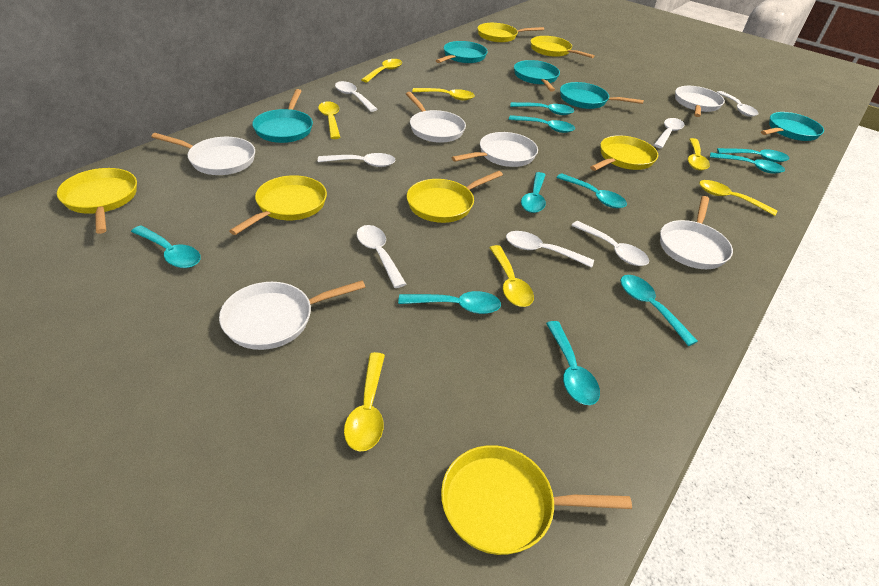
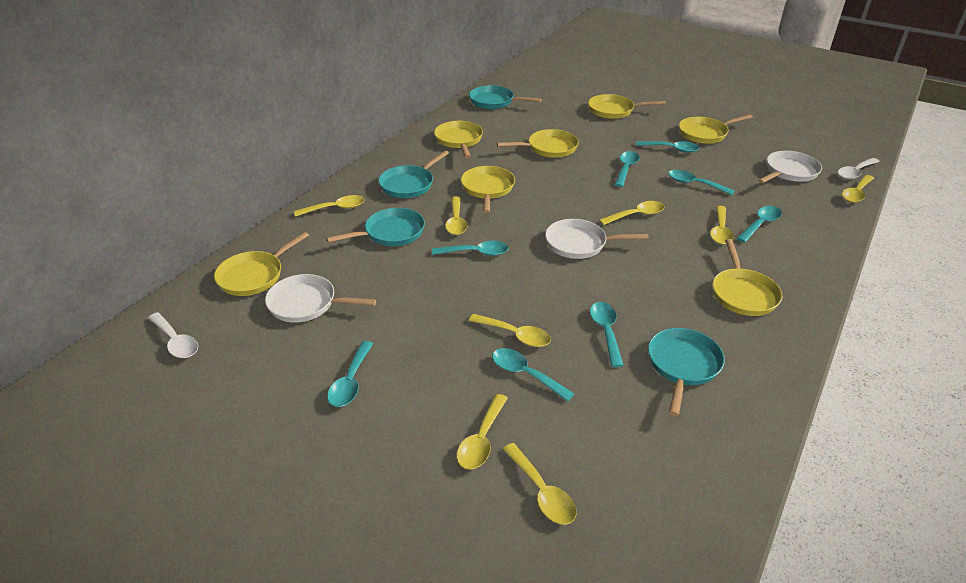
turquoise pan: 5 -> 4
turquoise spoon: 10 -> 8
white pan: 6 -> 3
white spoon: 7 -> 2
yellow spoon: 7 -> 8

